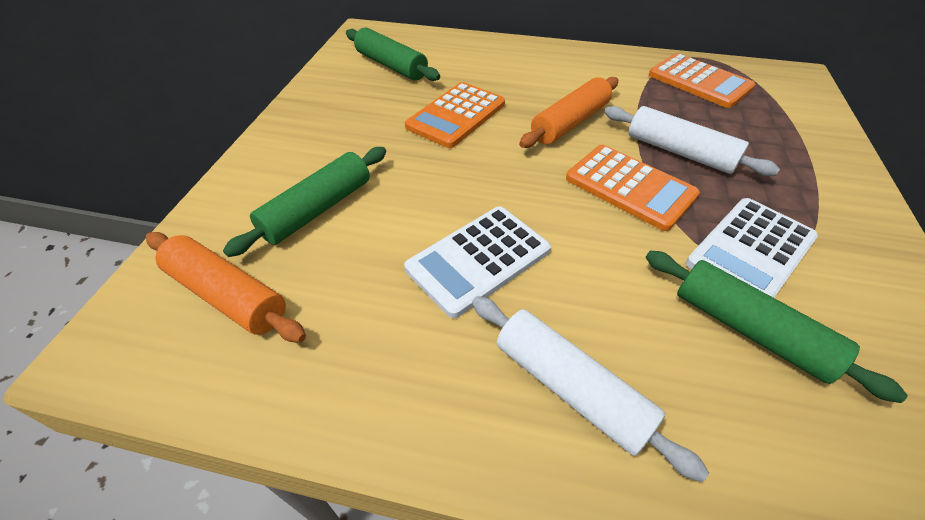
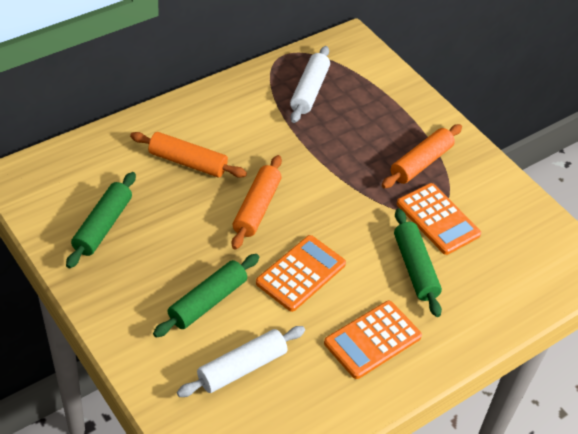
orange rolling pin: 2 -> 3
white calculator: 2 -> 0

